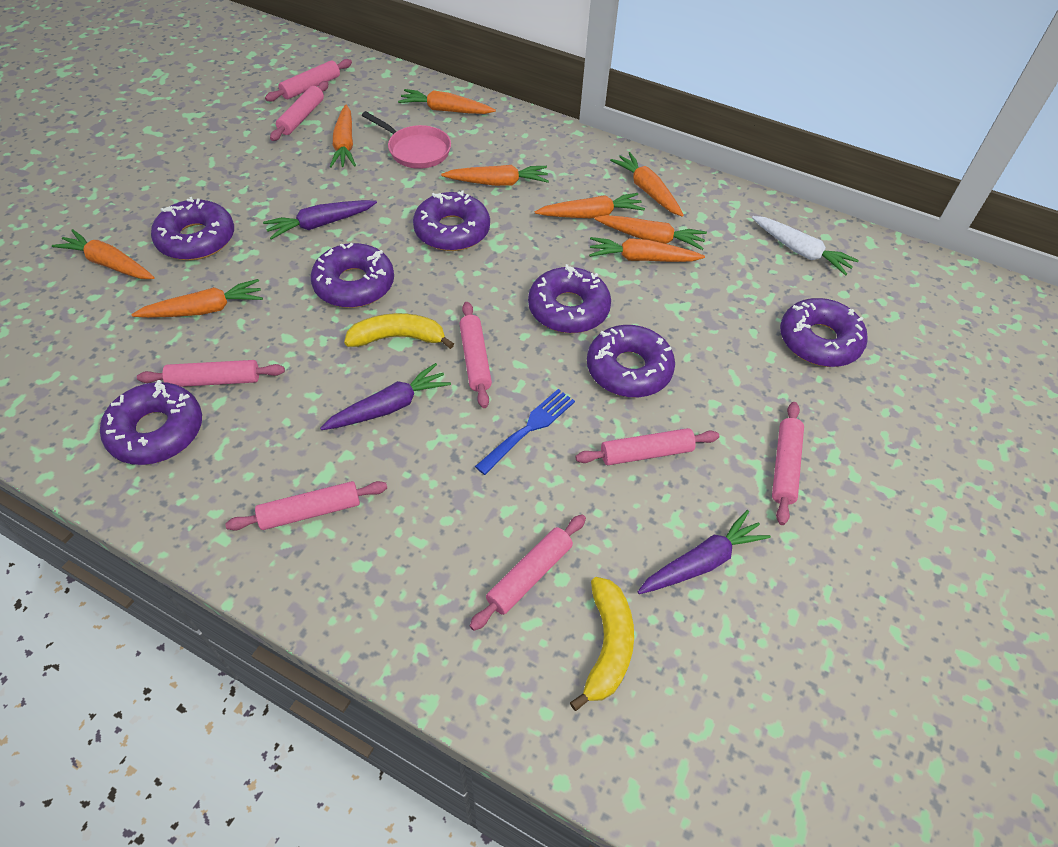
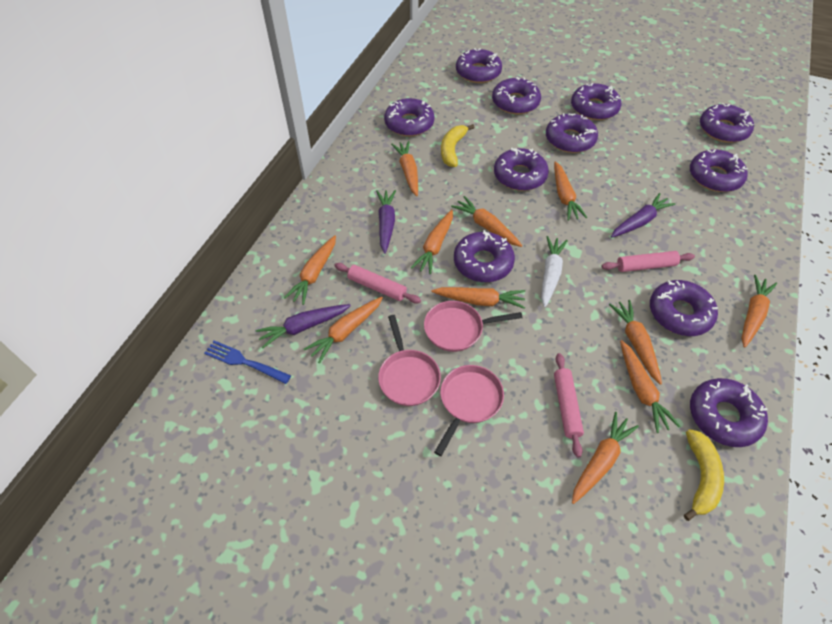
orange carrot: 9 -> 11
pink pan: 1 -> 3
pink rolling pin: 8 -> 3
purple donut: 7 -> 11

